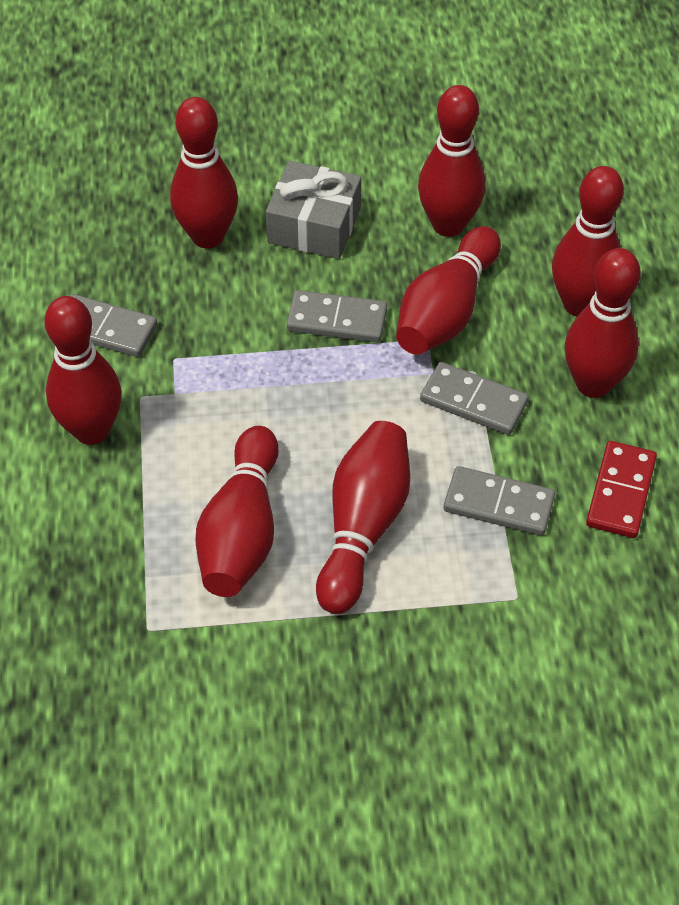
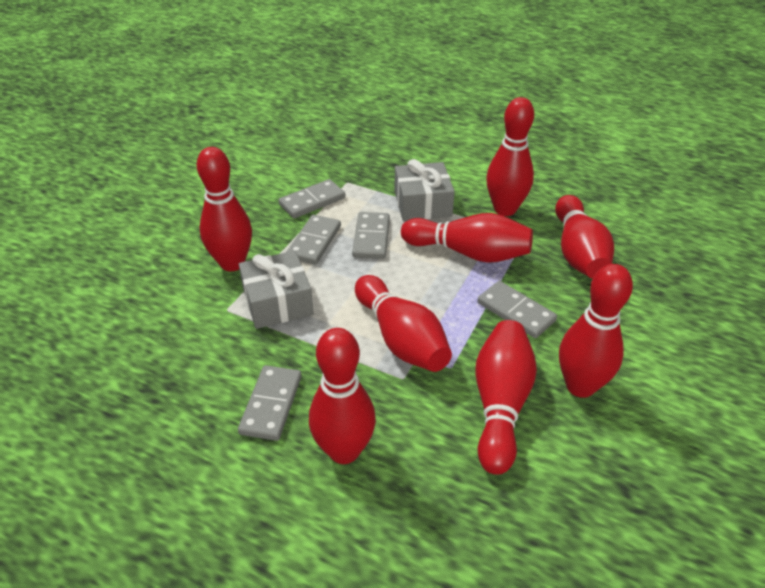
grey domino: 4 -> 5
grey gift: 1 -> 2
red domino: 1 -> 0

